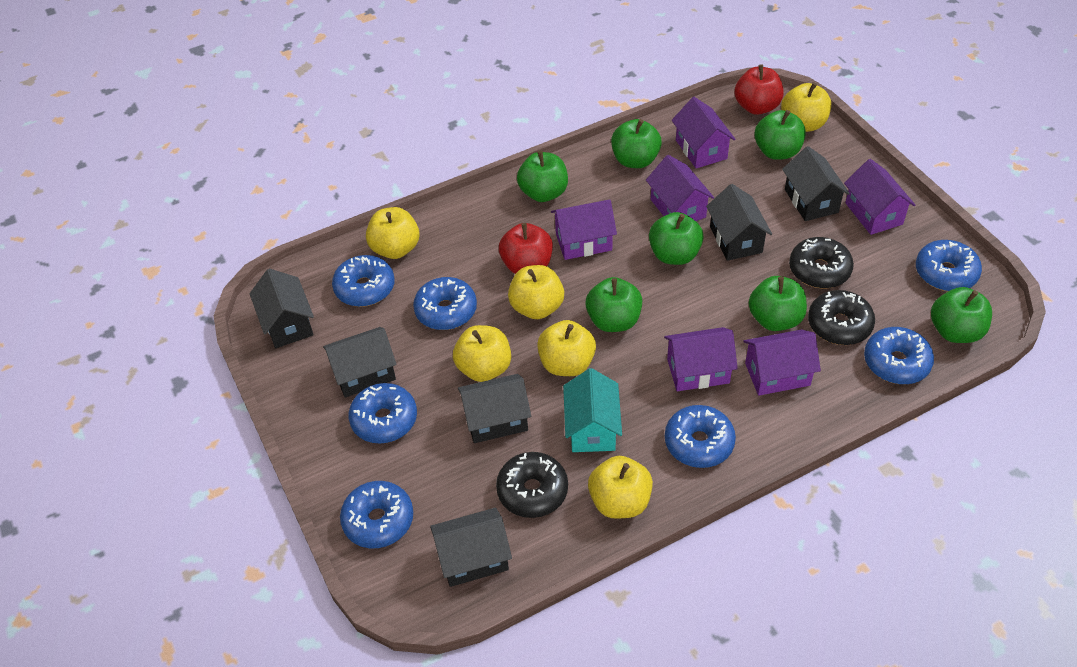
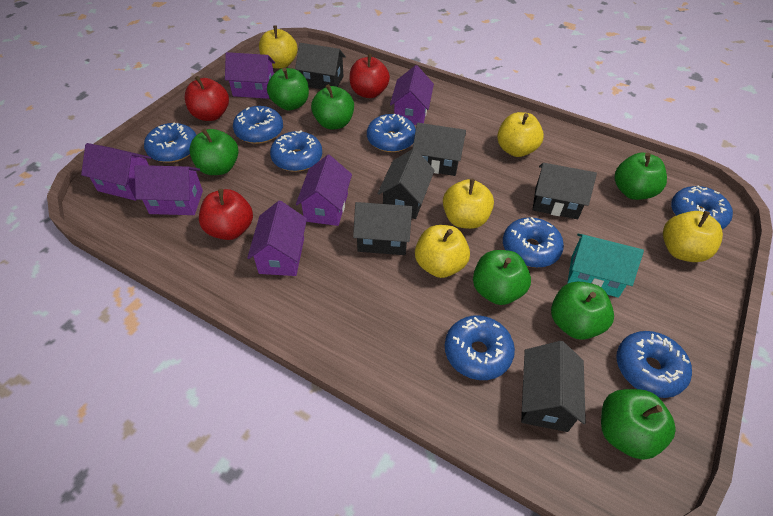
black donut: 3 -> 0
blue donut: 7 -> 8
red apple: 2 -> 3
yellow apple: 6 -> 5

